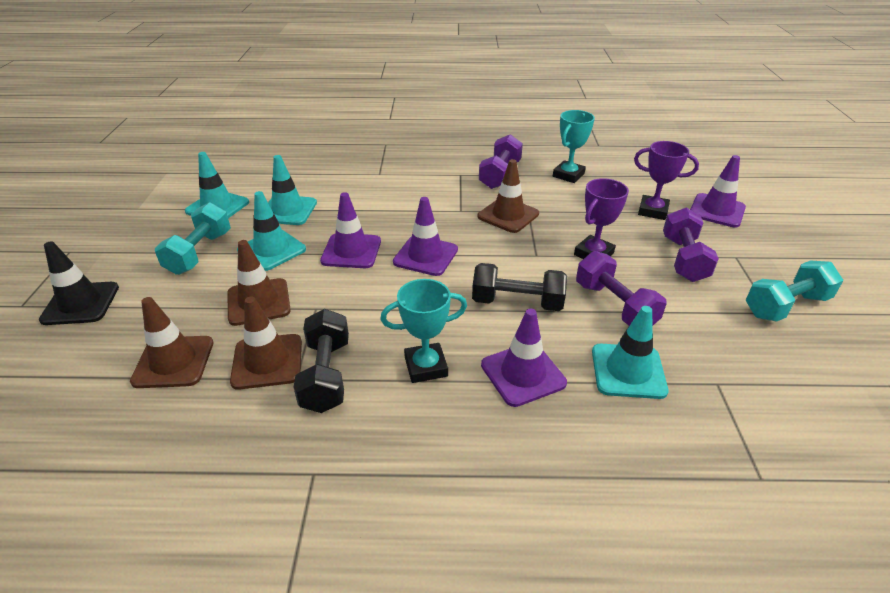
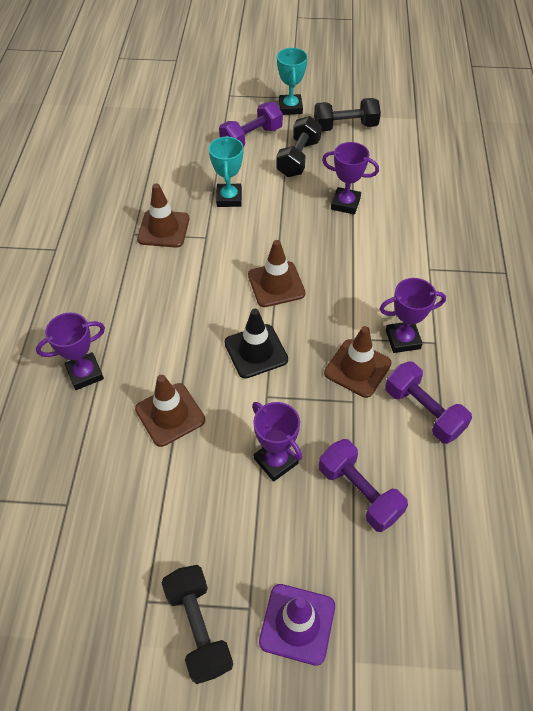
black dumbbell: 2 -> 3
purple traffic cone: 4 -> 1
purple trophy: 2 -> 4
turquoise dumbbell: 2 -> 0
turquoise traffic cone: 4 -> 0

